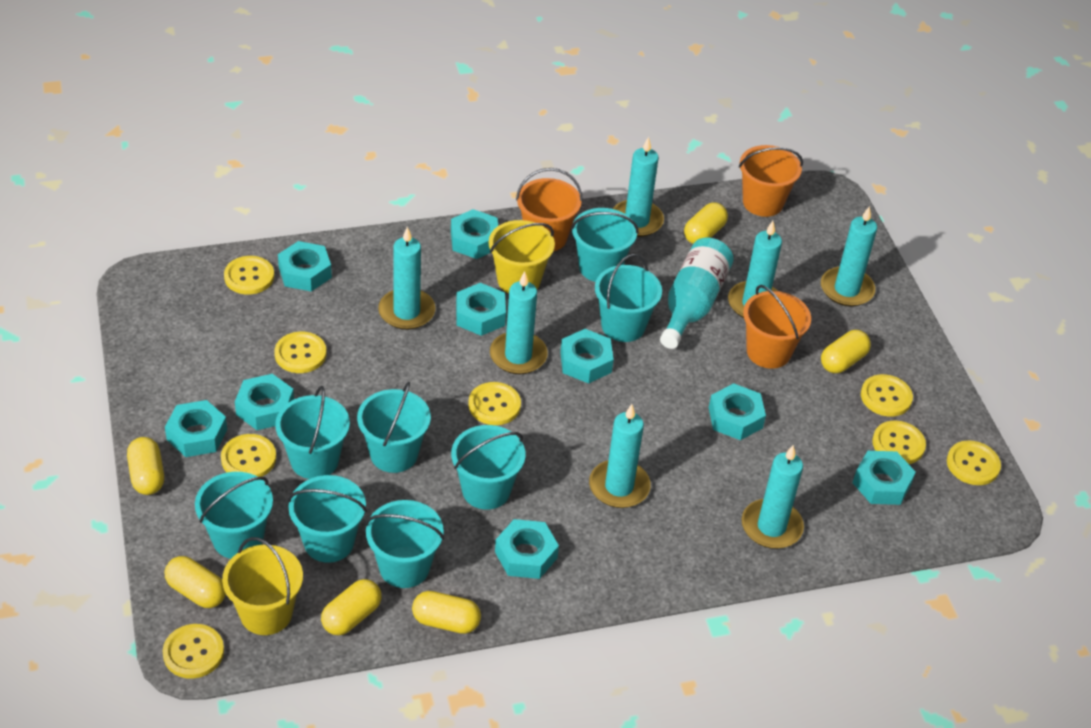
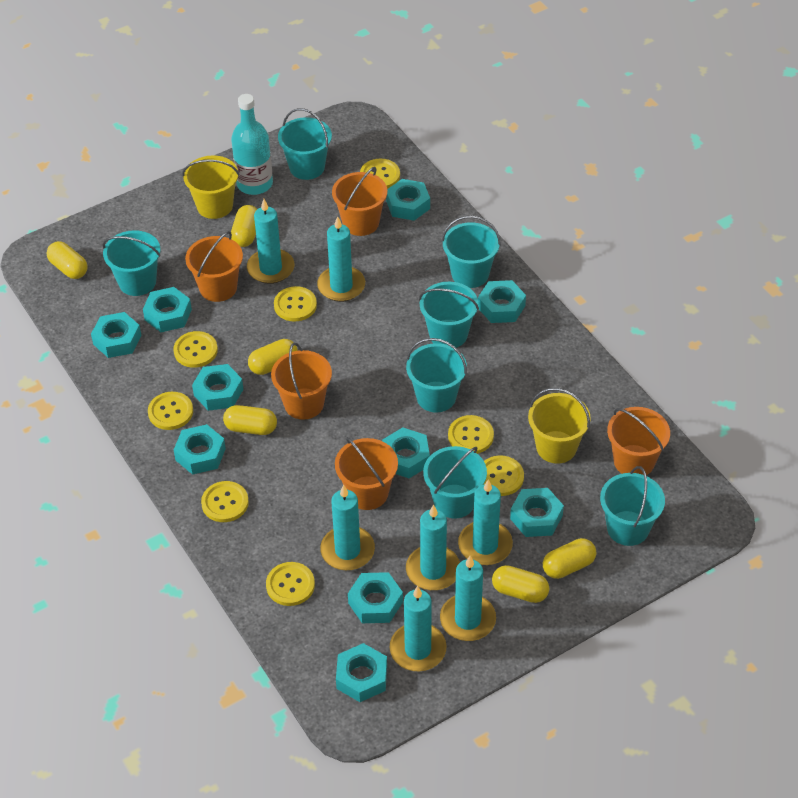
orange bucket: 3 -> 5
turquoise bucket: 8 -> 7
turquoise nut: 9 -> 10

